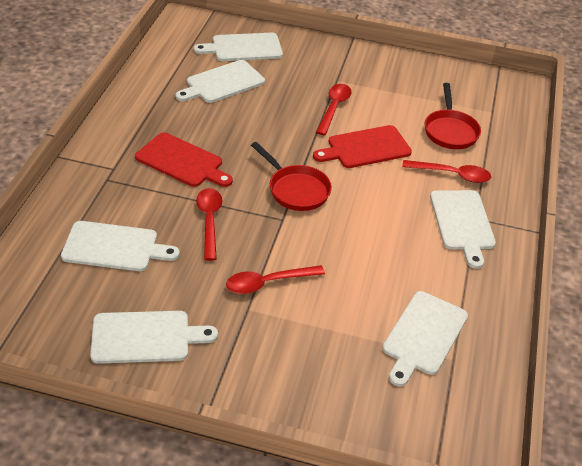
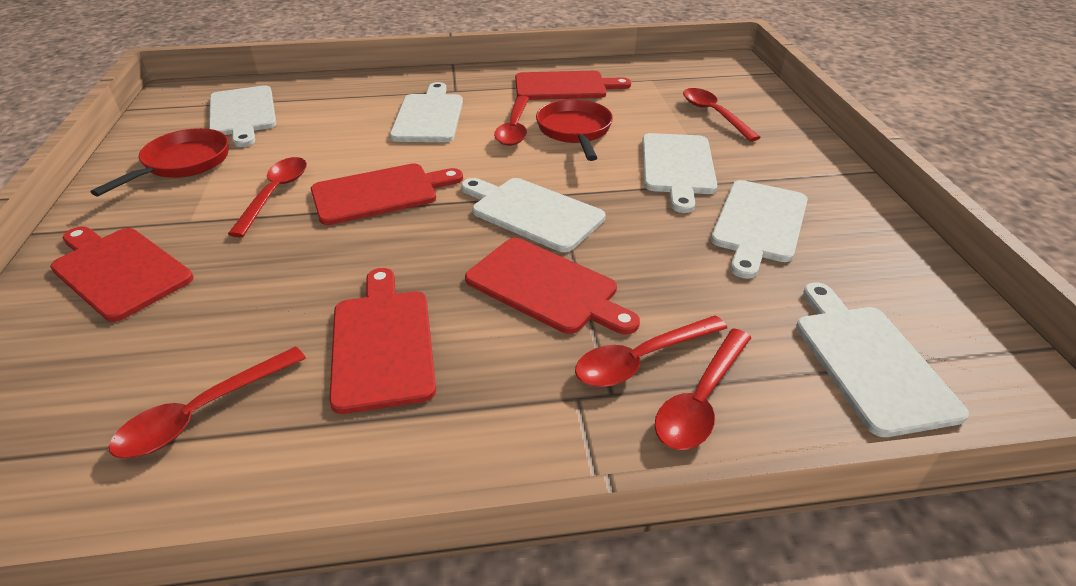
red cutting board: 2 -> 5
red spoon: 4 -> 6

